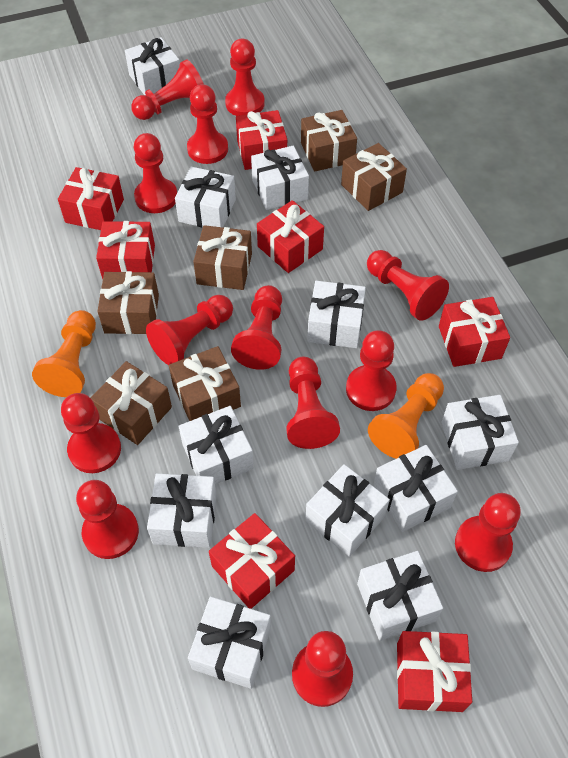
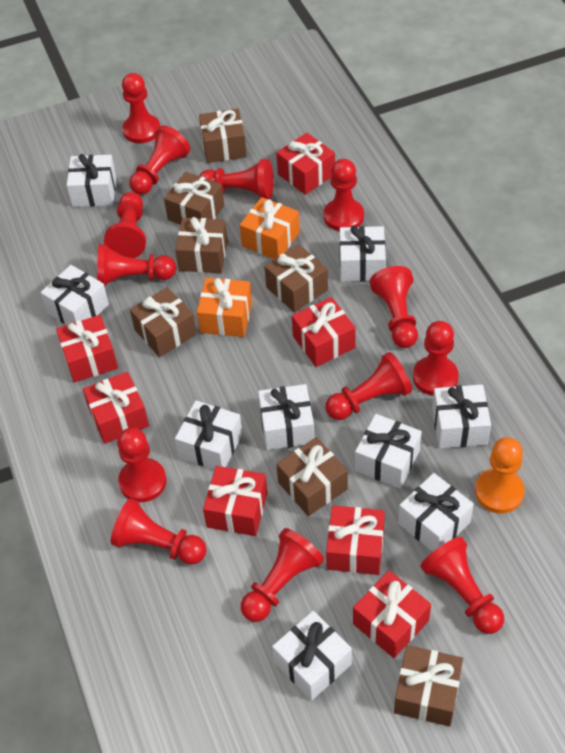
brown gift: 6 -> 7
orange gift: 0 -> 2
orange pawn: 2 -> 1
white gift: 11 -> 9

